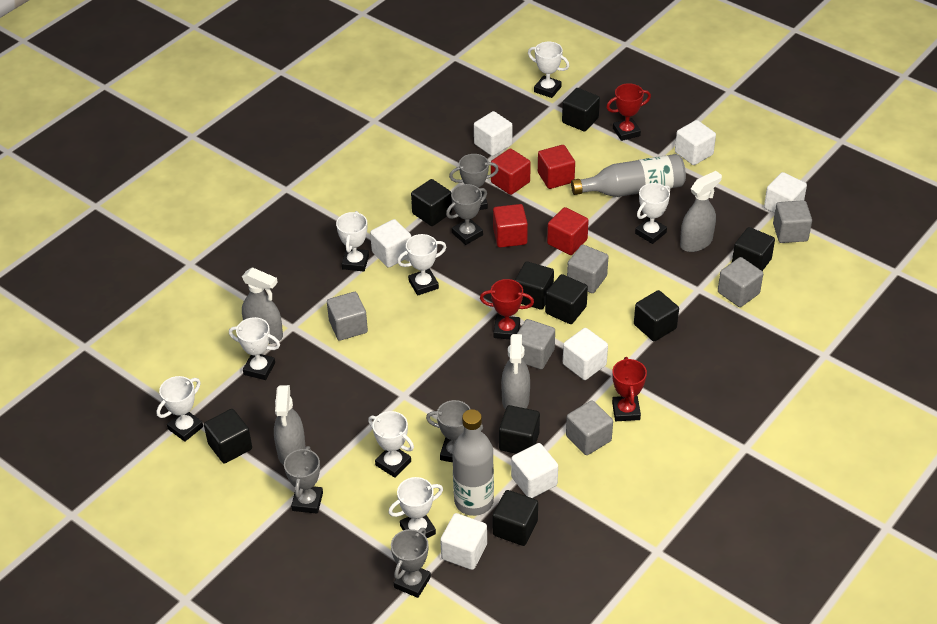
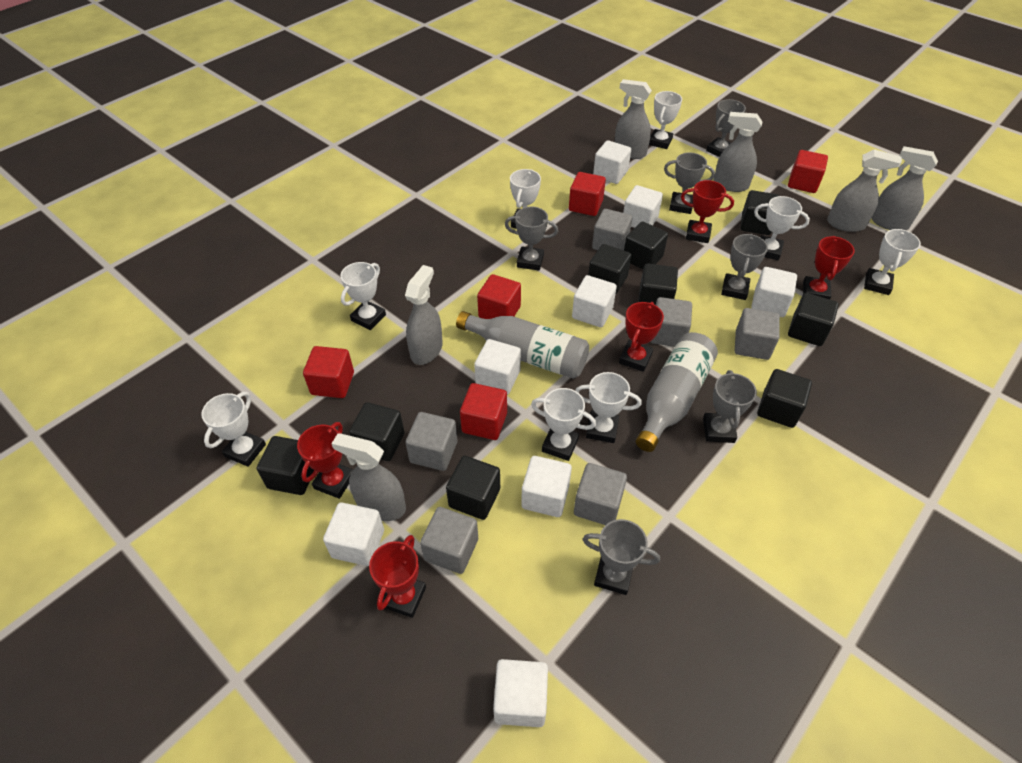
grey spray bottle: 4 -> 6
grey trophy: 5 -> 6
red cube: 4 -> 5
red trophy: 3 -> 5
white cube: 7 -> 8

